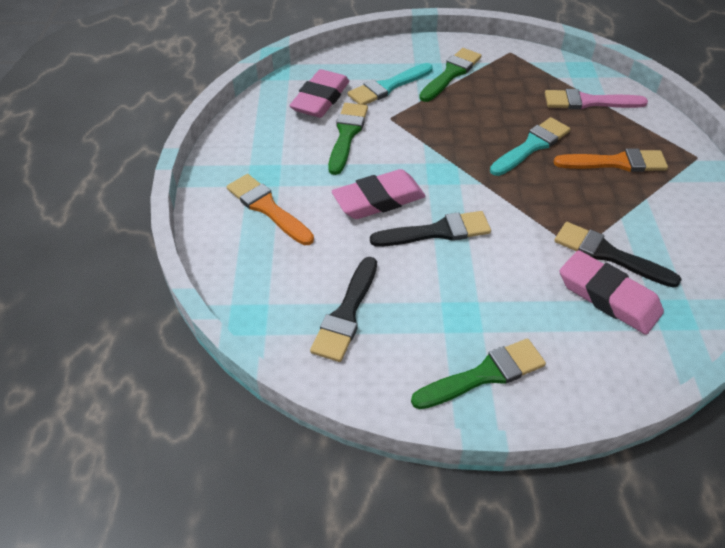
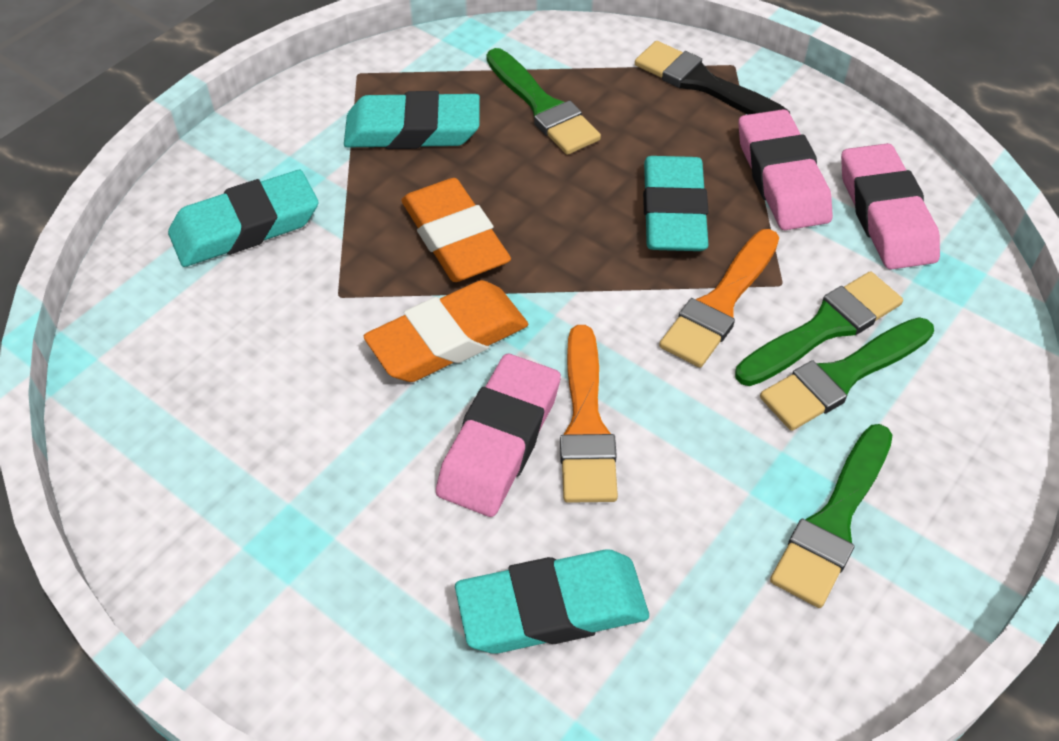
black brush: 3 -> 1
green brush: 3 -> 4
orange eraser: 0 -> 2
pink brush: 1 -> 0
turquoise brush: 2 -> 0
turquoise eraser: 0 -> 4

